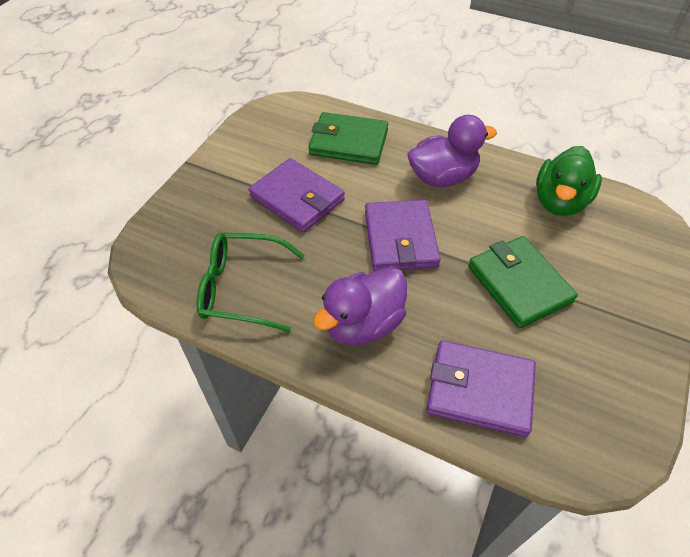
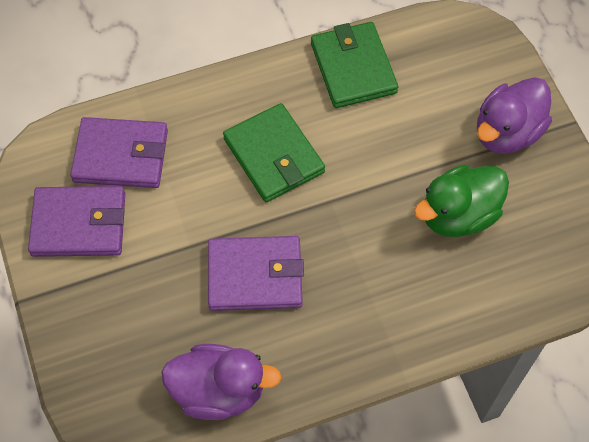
green glasses: 1 -> 0

